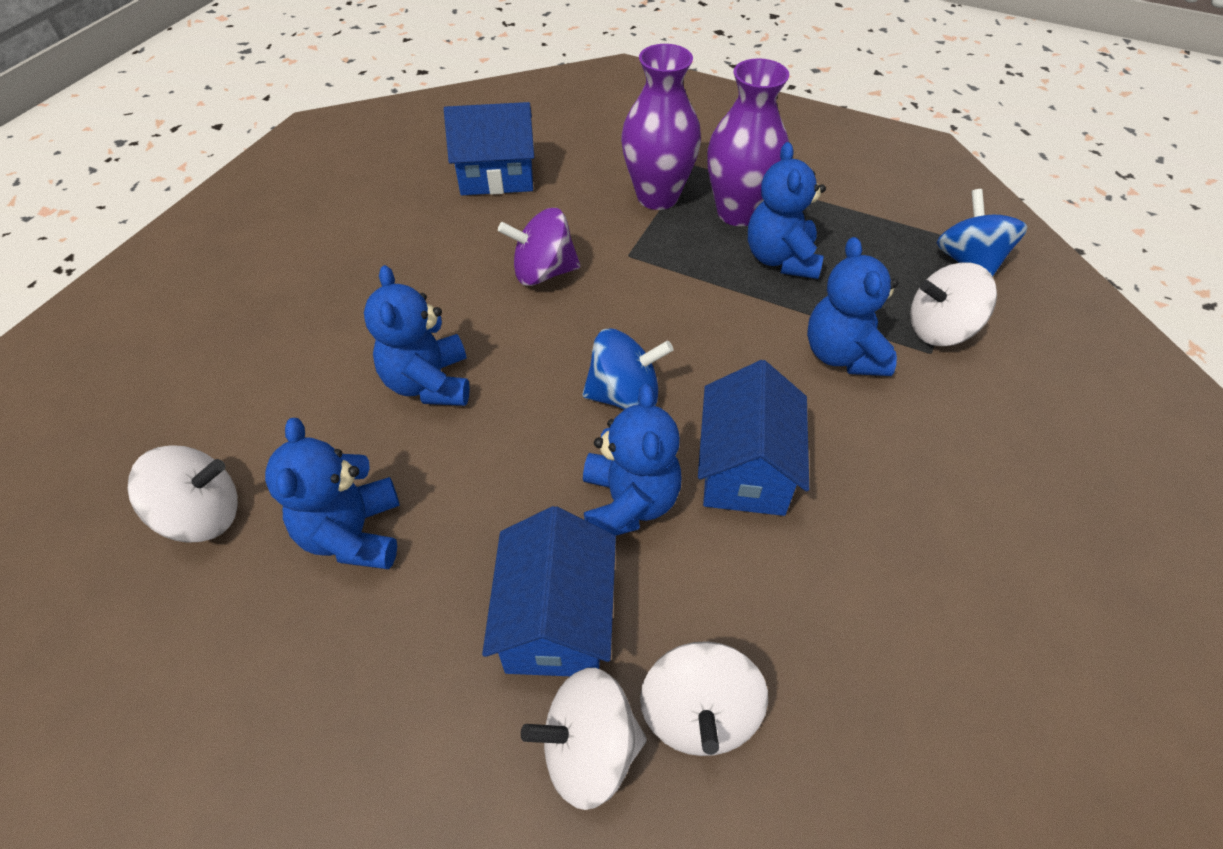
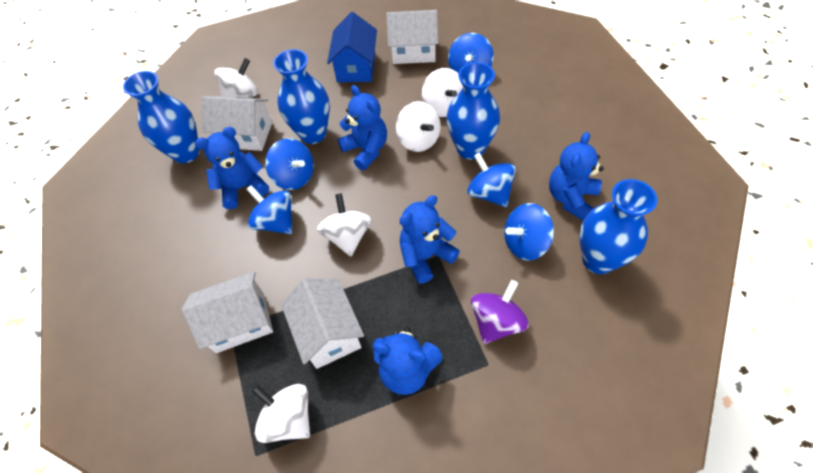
blue house: 3 -> 1
blue spinning top: 2 -> 5
blue vase: 0 -> 4
purple vase: 2 -> 0
white house: 0 -> 4
white spinning top: 4 -> 5

